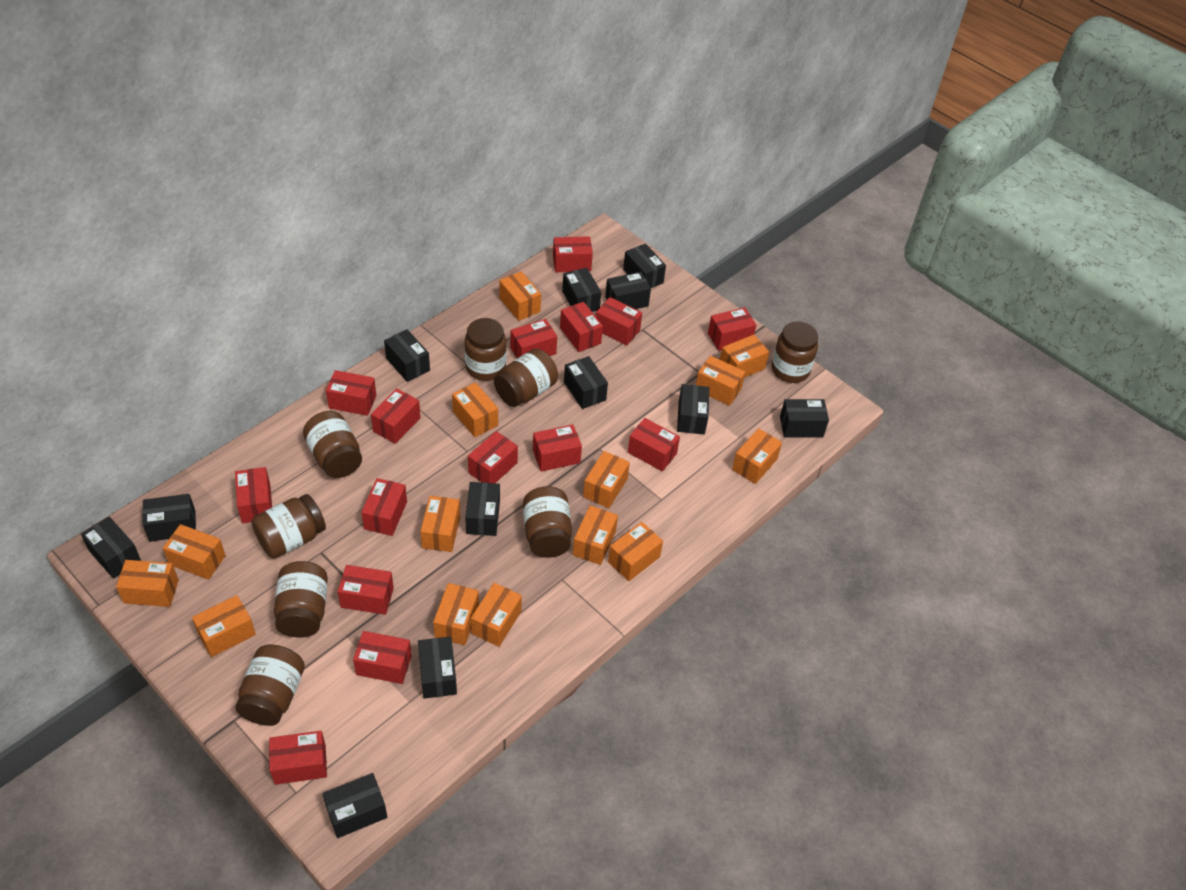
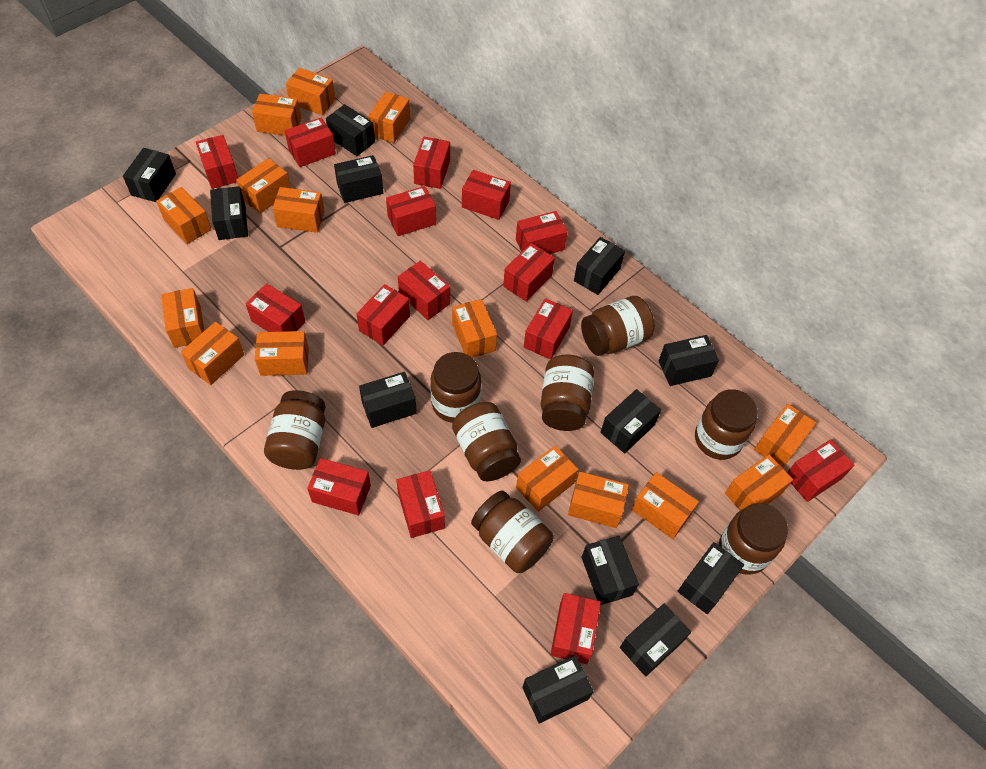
orange box: 14 -> 15

